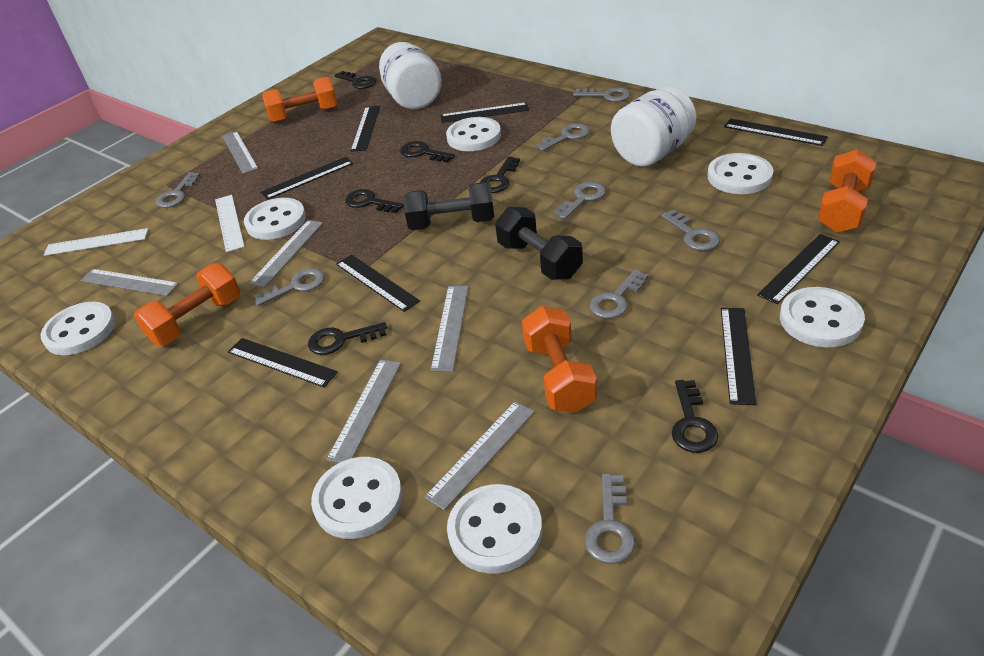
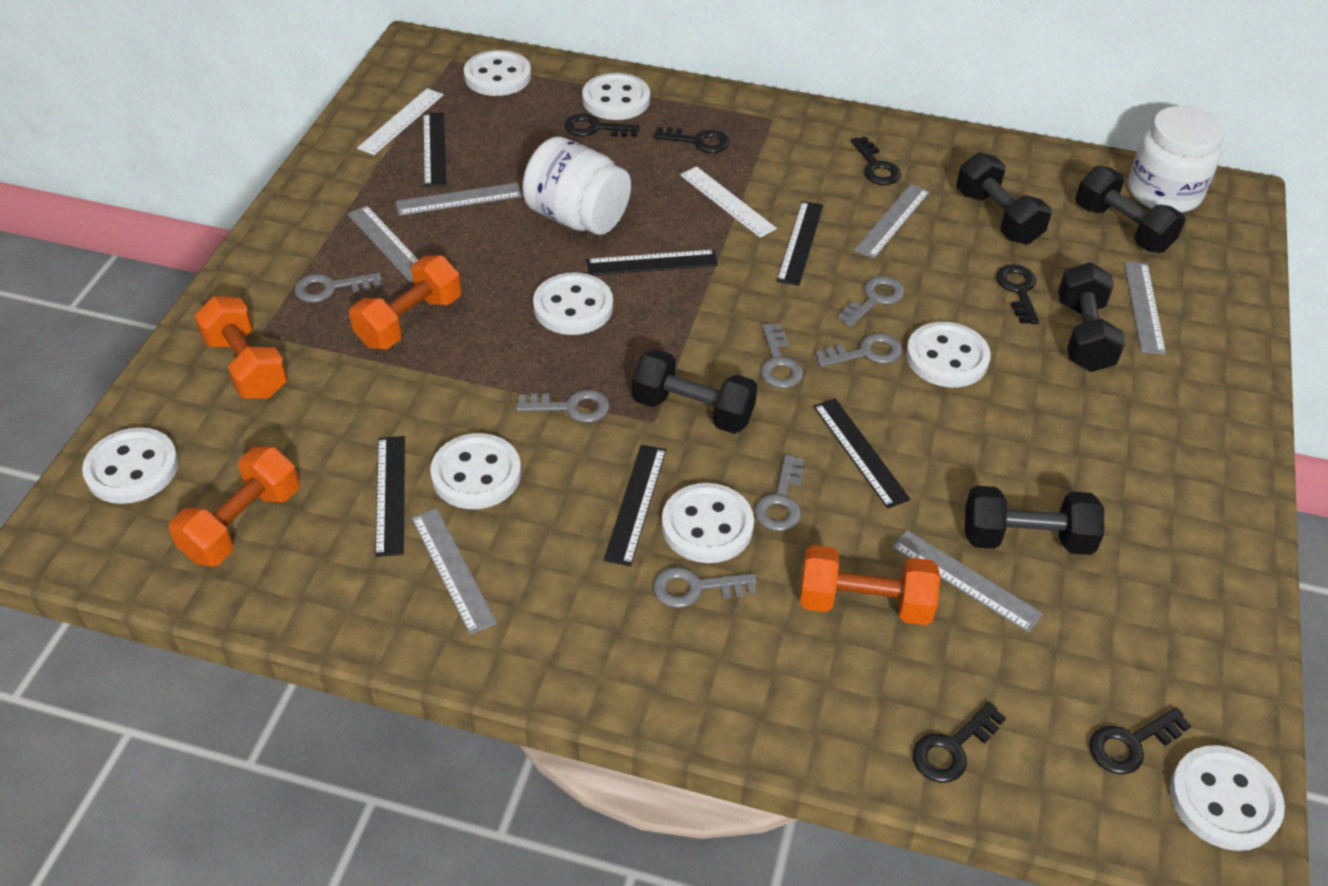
black dumbbell: 2 -> 5
black ruler: 8 -> 6
grey key: 8 -> 7
white button: 7 -> 8

